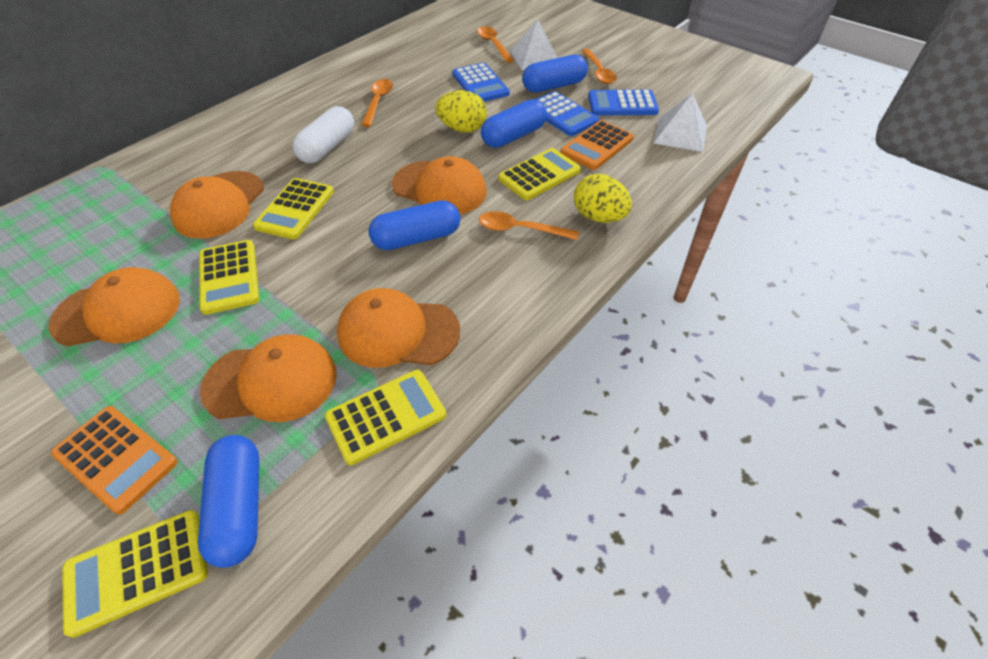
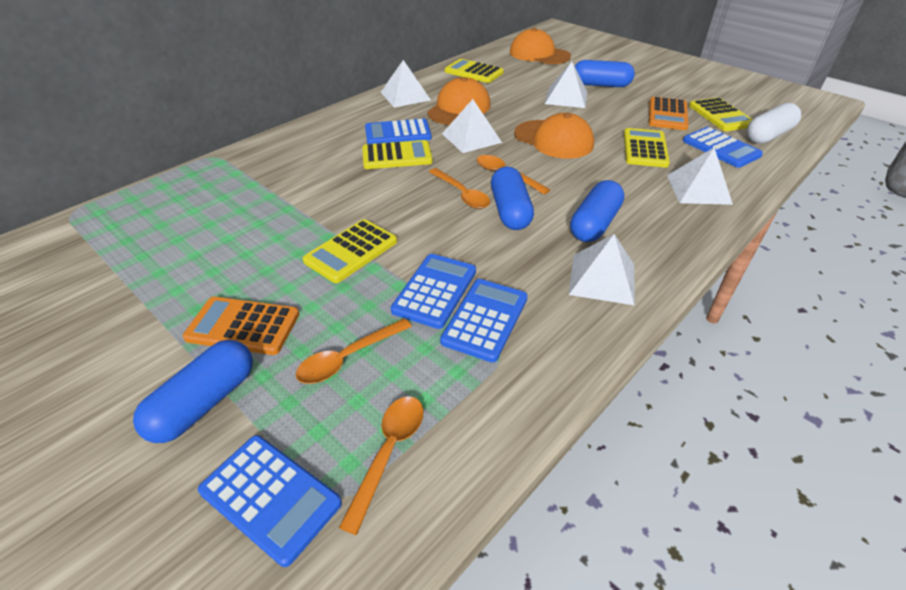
blue calculator: 3 -> 5
orange cap: 5 -> 3
white pyramid: 2 -> 5
yellow egg: 2 -> 0

